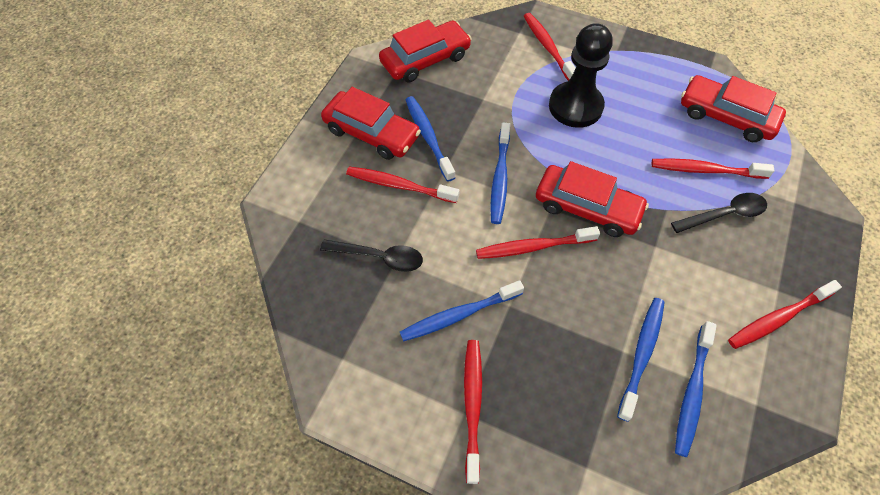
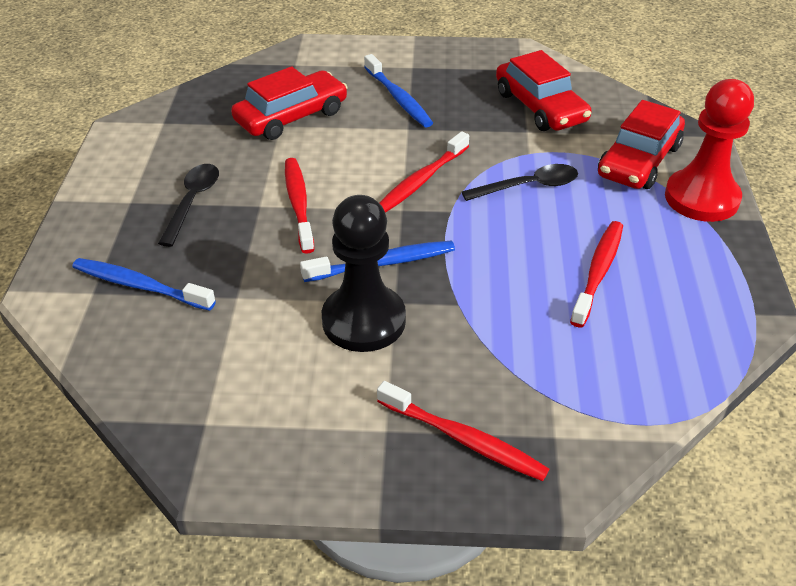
blue toothbrush: 5 -> 3
red car: 4 -> 3
red pawn: 0 -> 1
red toothbrush: 6 -> 4

